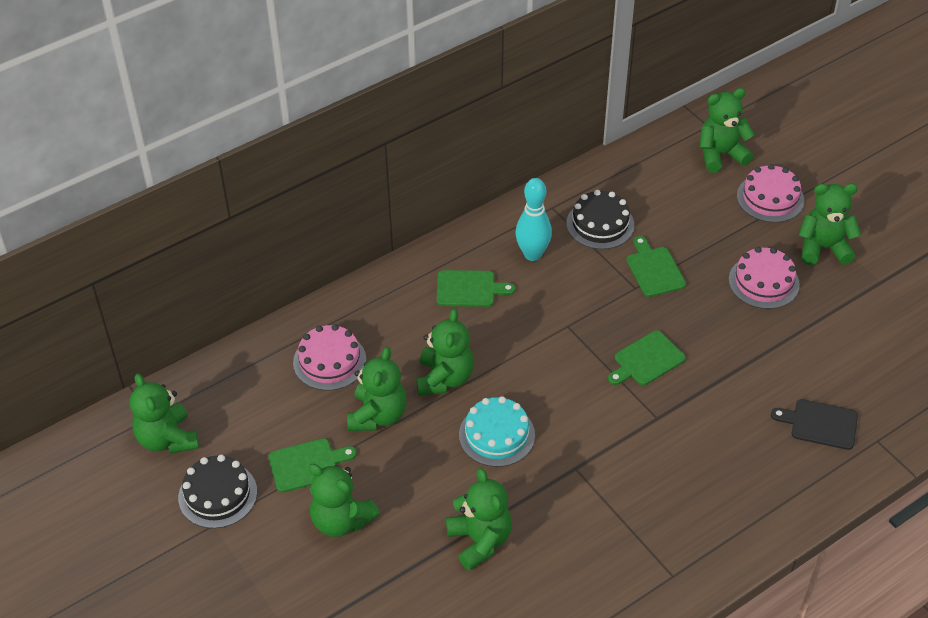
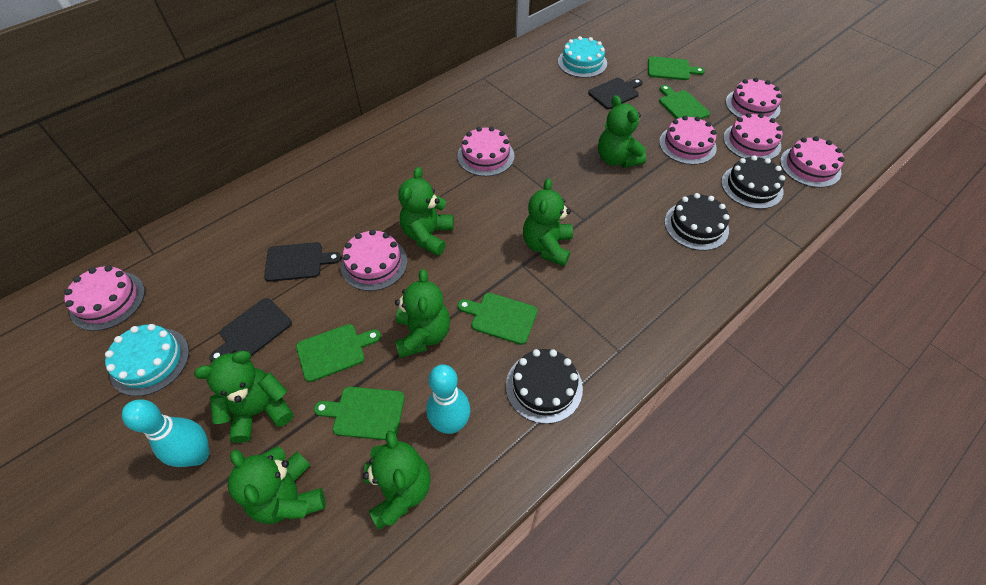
black cake: 2 -> 3
black cutting board: 1 -> 3
green cutting board: 4 -> 5
pink cake: 3 -> 7
turquoise bowling pin: 1 -> 2
turquoise cake: 1 -> 2

